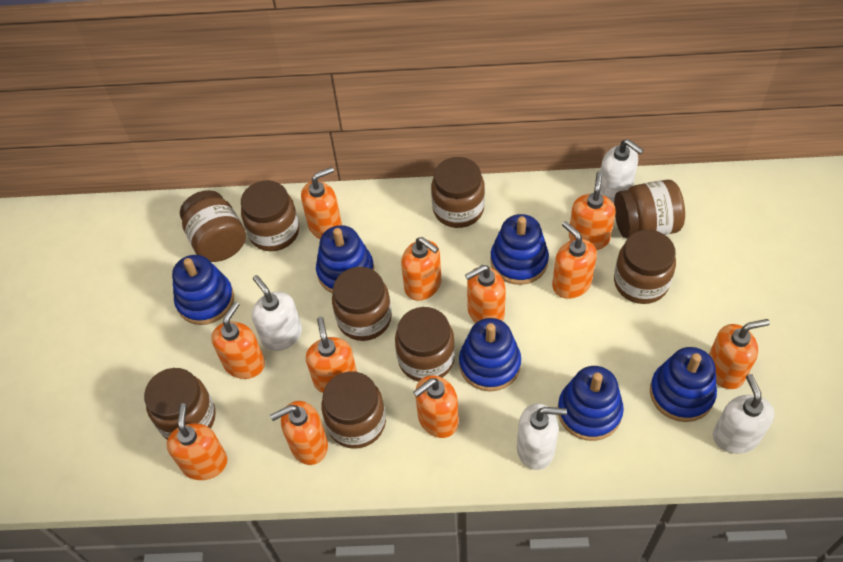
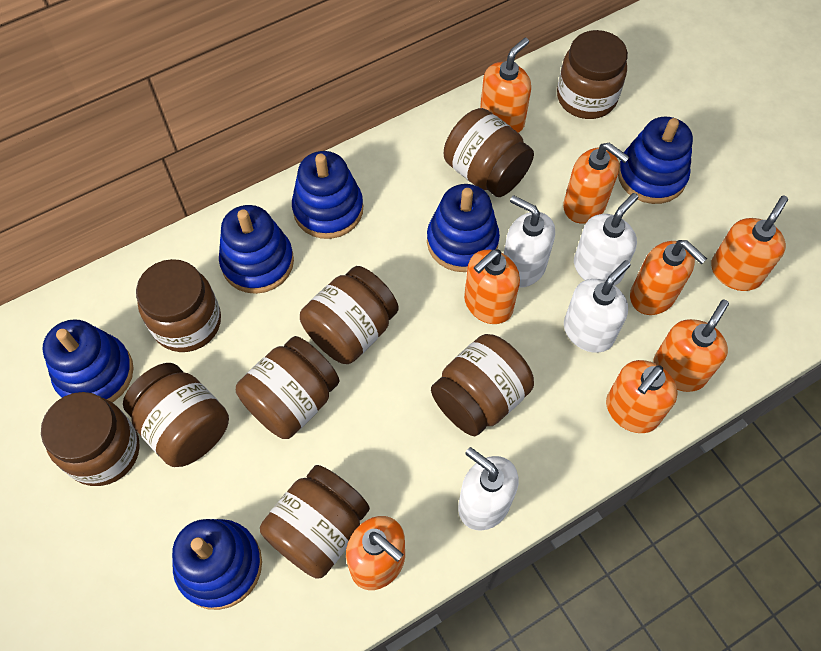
orange soap dispenser: 11 -> 8

